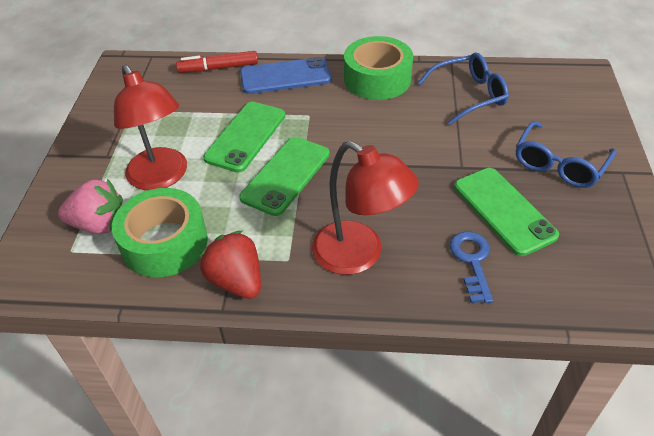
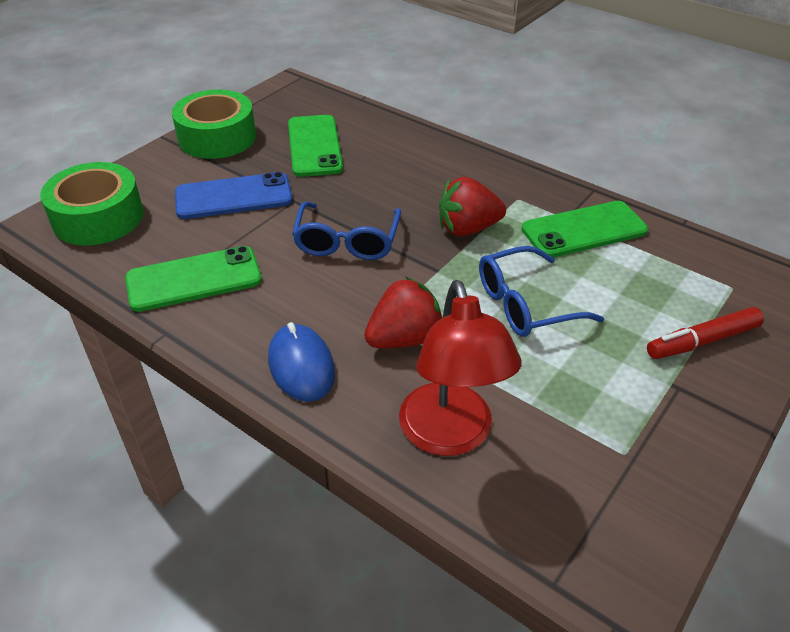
blue key: 1 -> 0
blue mouse: 0 -> 1
pink strawberry: 1 -> 0
red lamp: 2 -> 1
red strawberry: 1 -> 2

